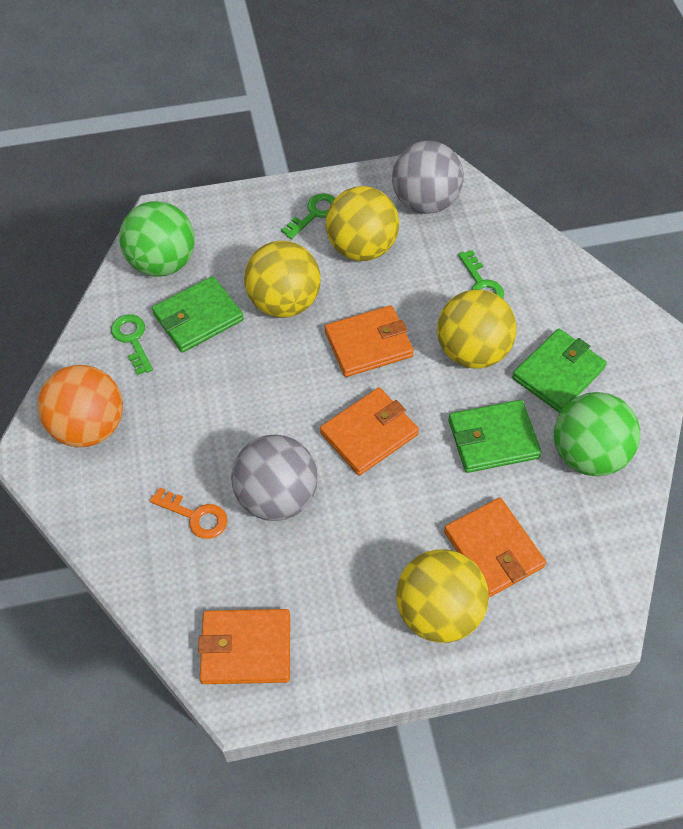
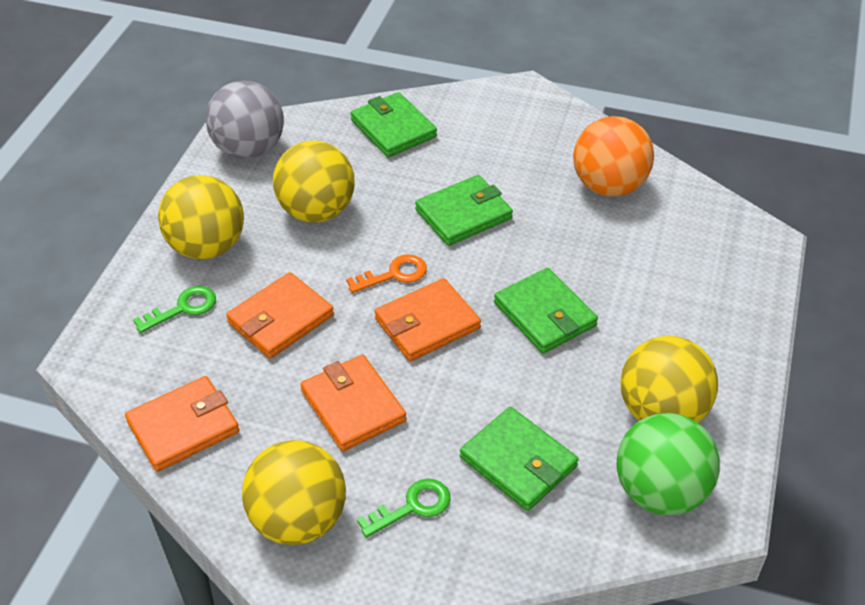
green ball: 2 -> 1
green key: 3 -> 2
green wallet: 3 -> 4
grey ball: 2 -> 1

